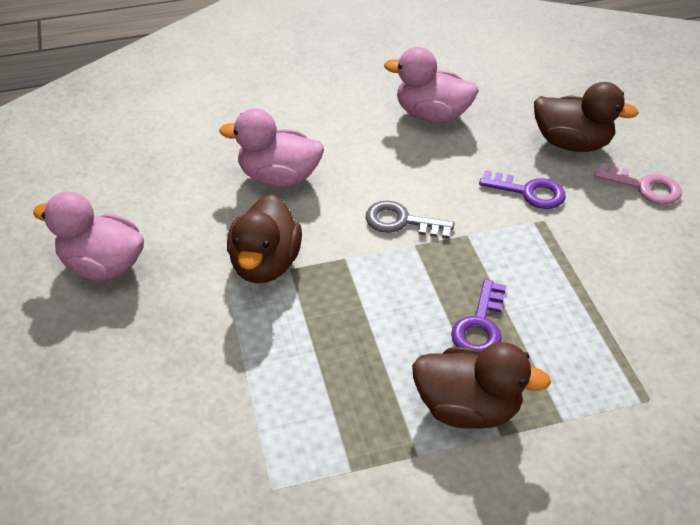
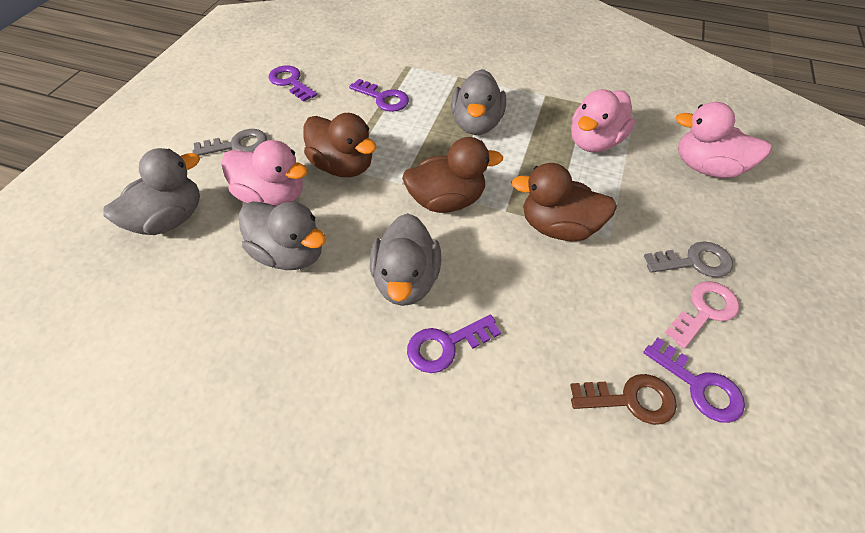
brown key: 0 -> 1
grey duck: 0 -> 4
grey key: 1 -> 2
purple key: 2 -> 4

